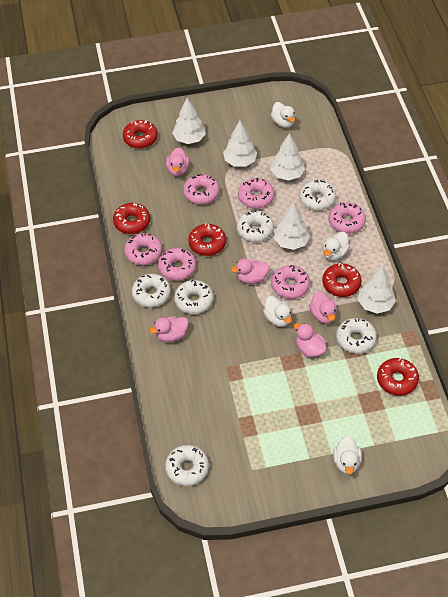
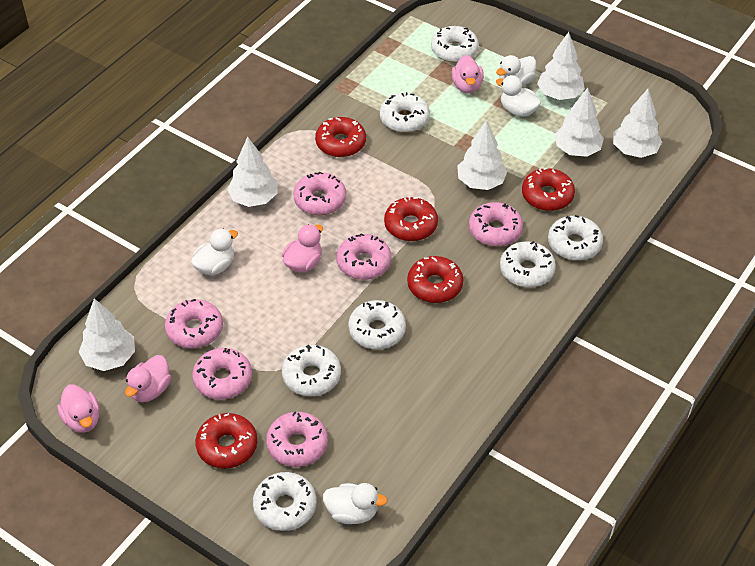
pink duck: 5 -> 4
white donut: 6 -> 7
white tree: 5 -> 6

